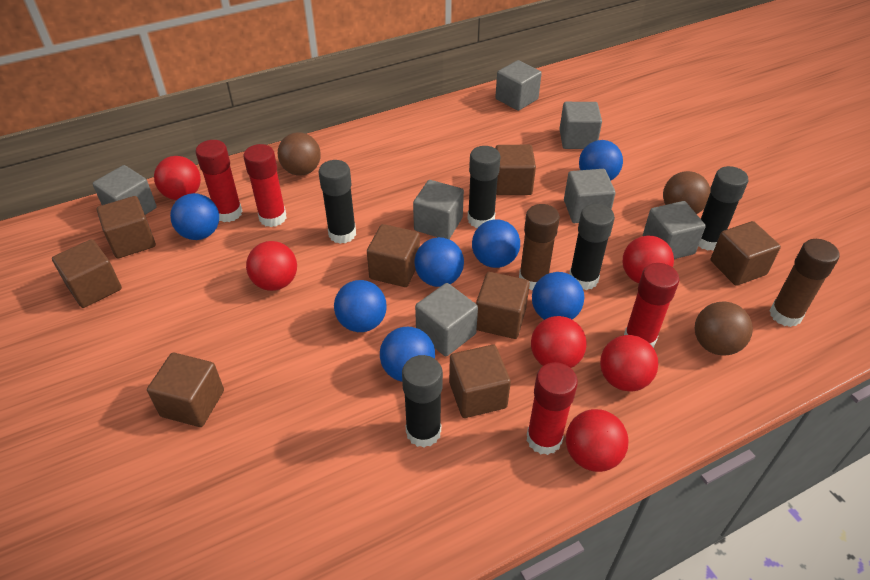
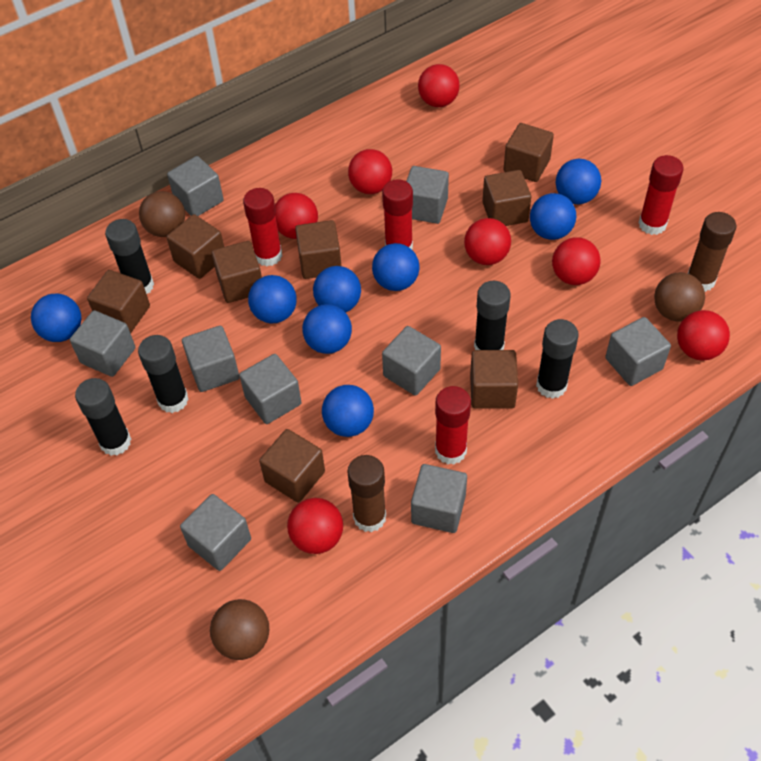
blue ball: 7 -> 8
grey cube: 7 -> 9
red ball: 6 -> 7

